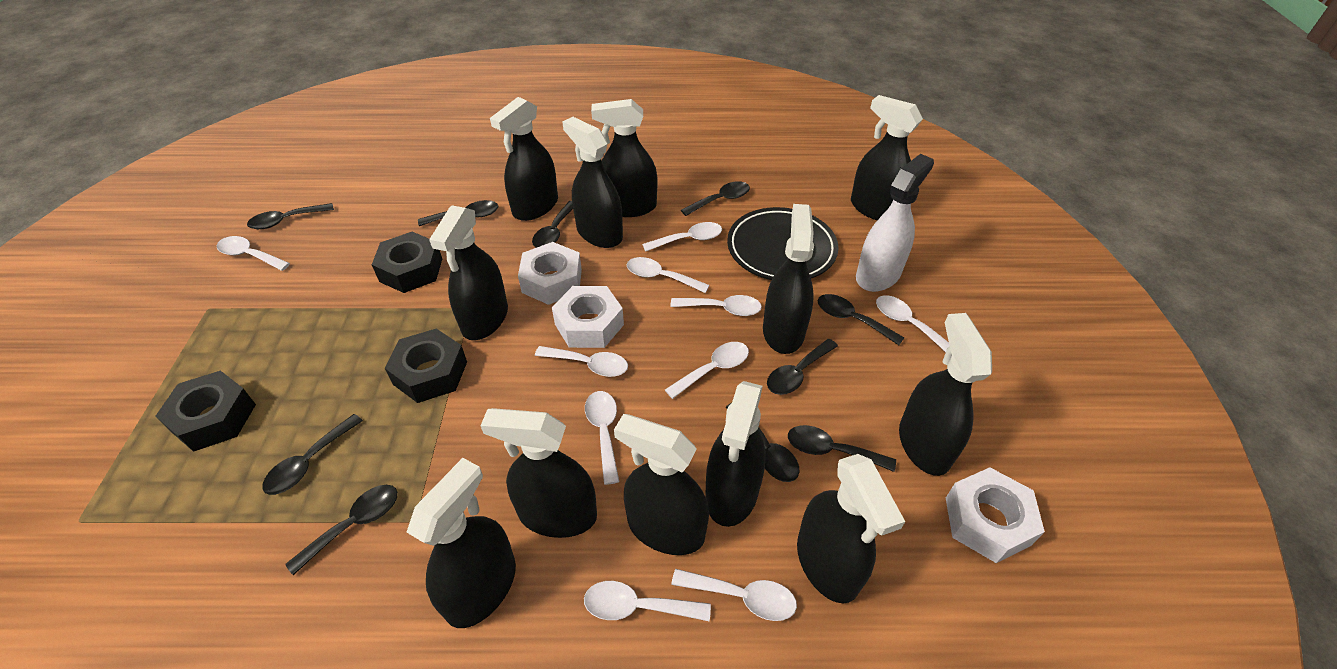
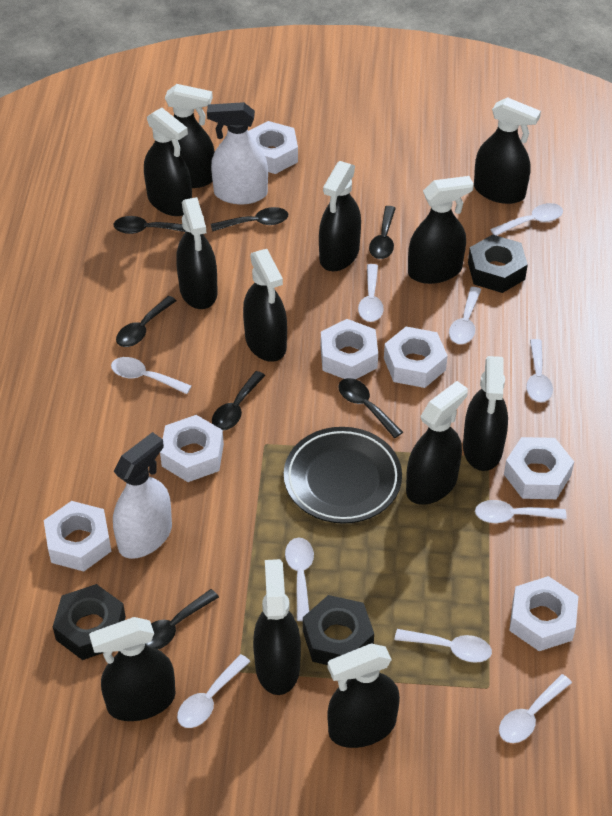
black spoon: 10 -> 7
white nut: 3 -> 7
white spray bottle: 1 -> 2

